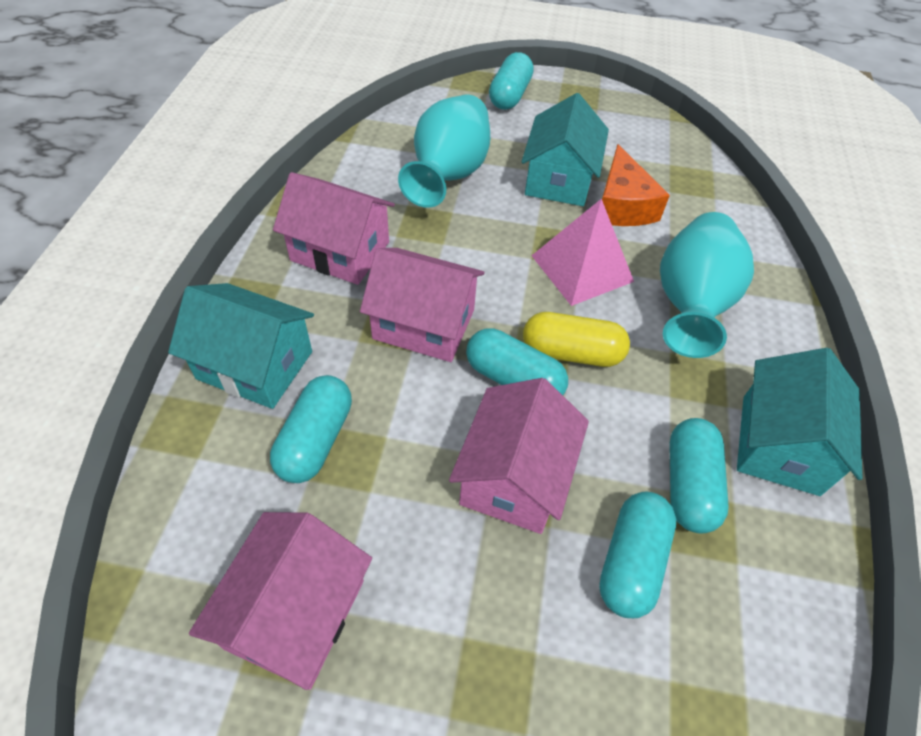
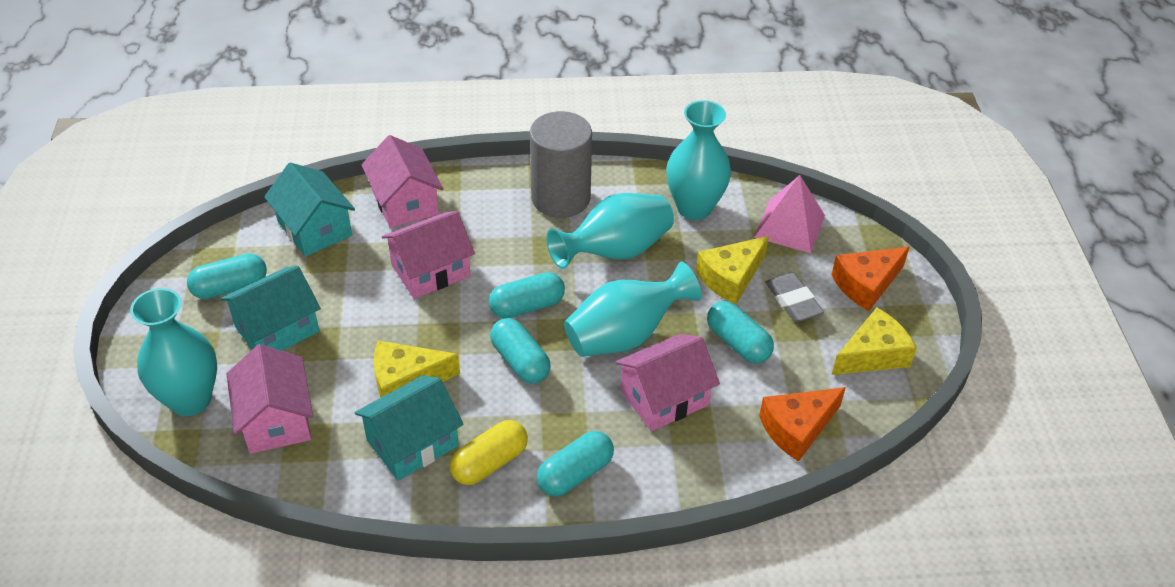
grey cylinder: 0 -> 1
grey eraser: 0 -> 1
orange cheese: 1 -> 2
turquoise vase: 2 -> 4
yellow cheese: 0 -> 3

